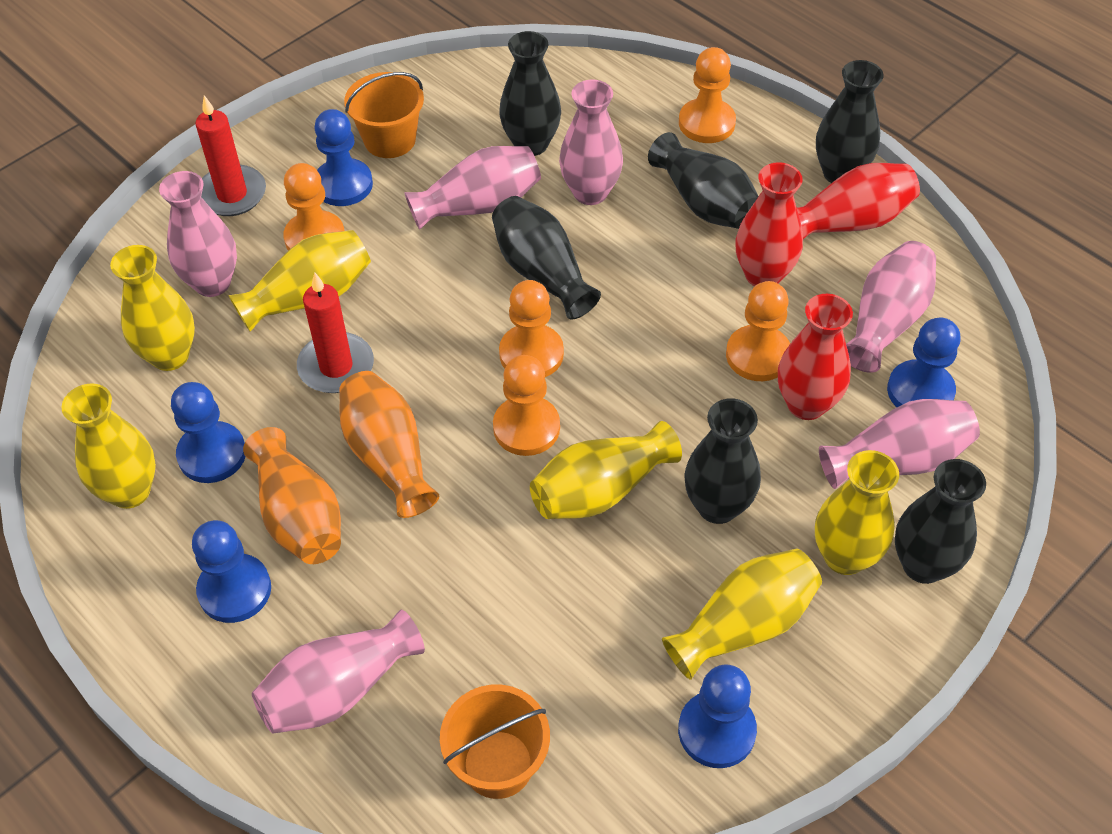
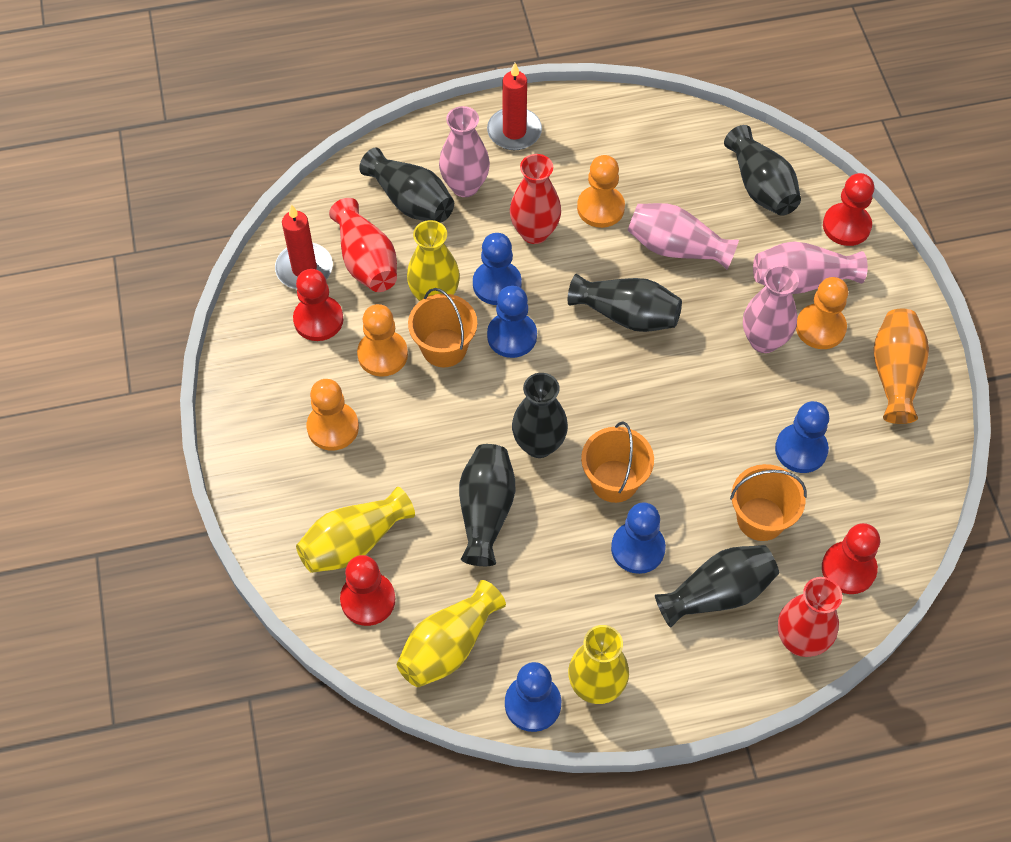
orange bucket: 2 -> 3
orange pawn: 5 -> 4
orange vase: 2 -> 1
pink vase: 6 -> 4
red pawn: 0 -> 4
yellow vase: 6 -> 4

